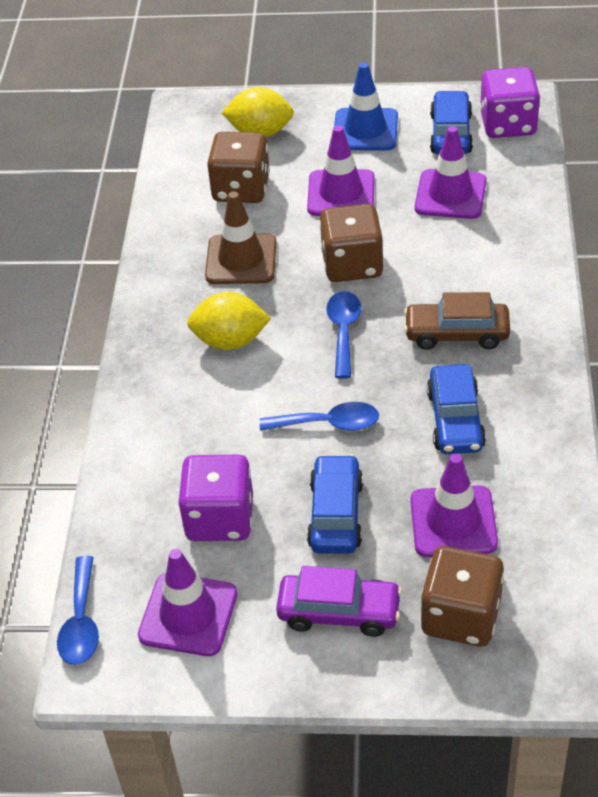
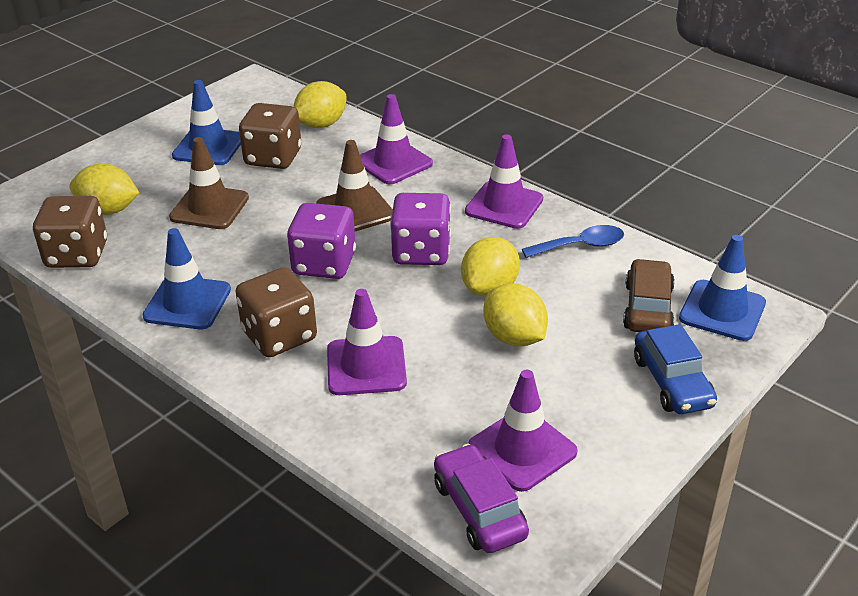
blue car: 3 -> 1
blue spoon: 3 -> 1
blue traffic cone: 1 -> 3
brown traffic cone: 1 -> 2
yellow lemon: 2 -> 4

